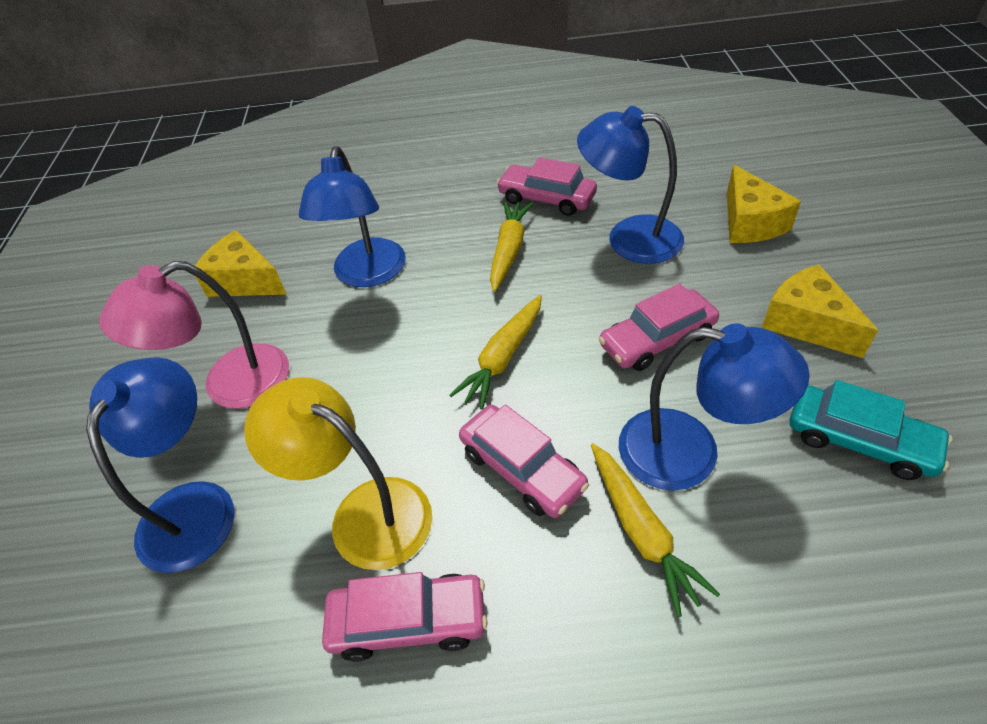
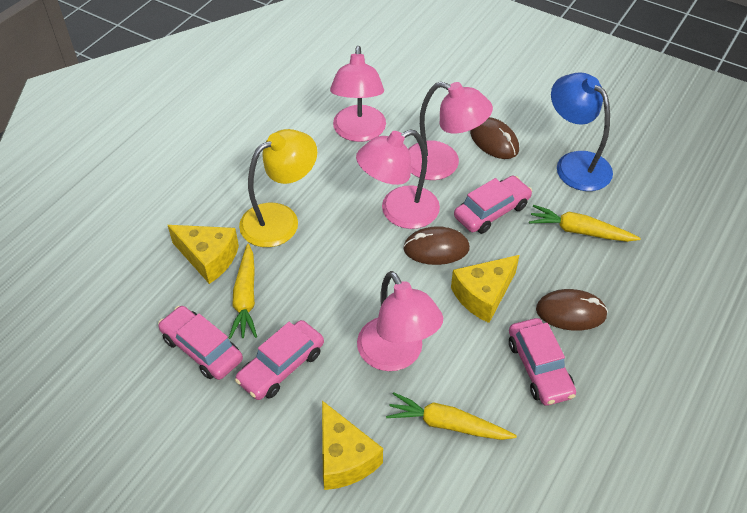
blue lamp: 4 -> 1
brown mouse: 0 -> 3
pink lamp: 1 -> 4
turquoise car: 1 -> 0

